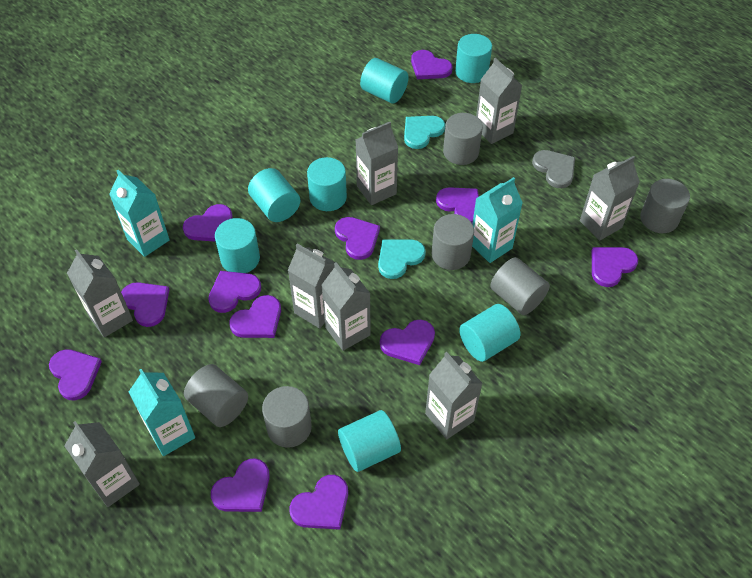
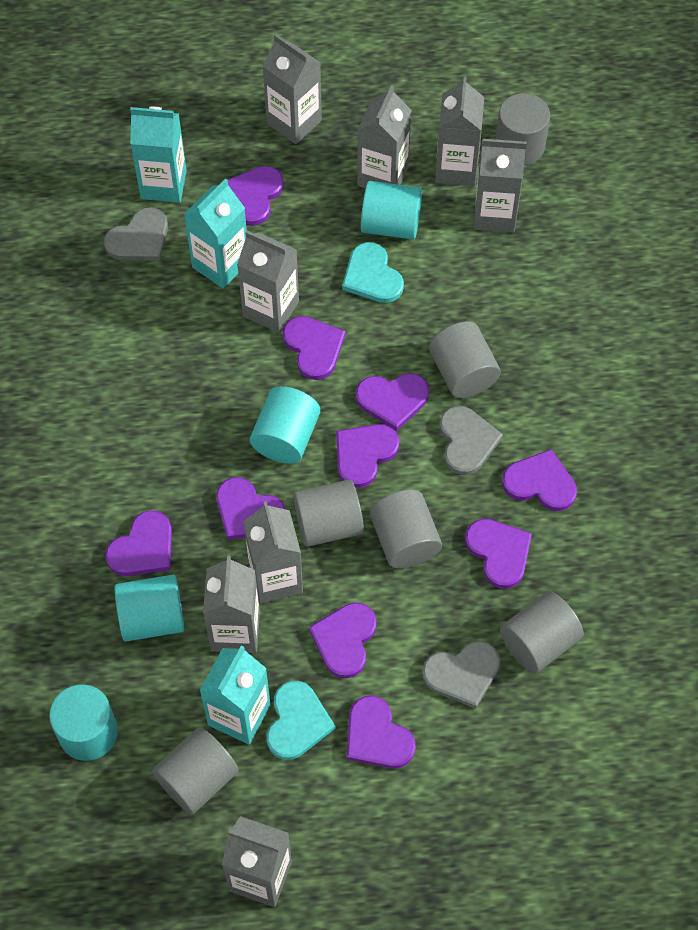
grey heart: 1 -> 3
purple heart: 12 -> 10
turquoise cylinder: 7 -> 4

